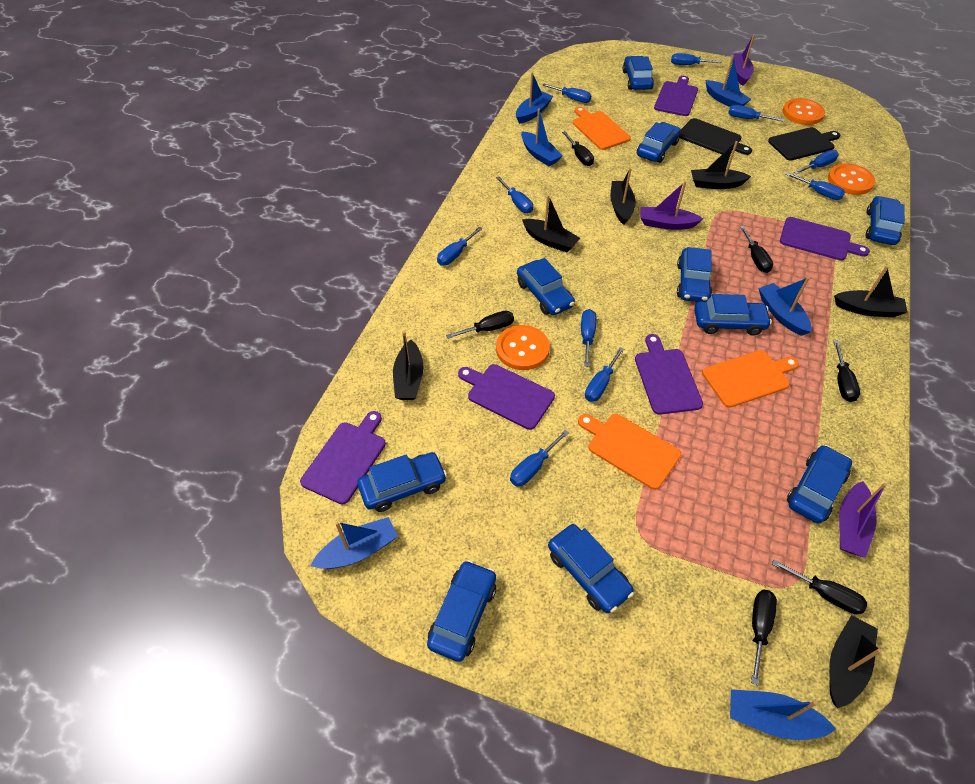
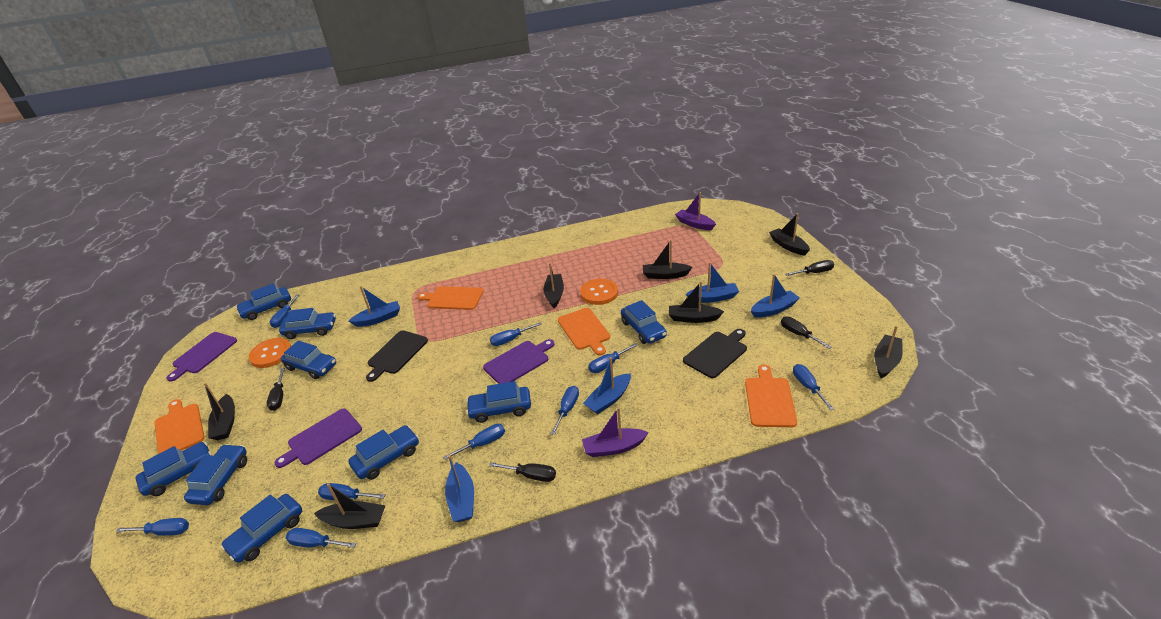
black boat: 6 -> 7
black screwdriver: 6 -> 4
blue boat: 6 -> 5
blue car: 10 -> 9
blue screwdriver: 10 -> 9
orange button: 3 -> 2
orange cutting board: 3 -> 4
purple boat: 3 -> 2
purple cutting board: 5 -> 3

